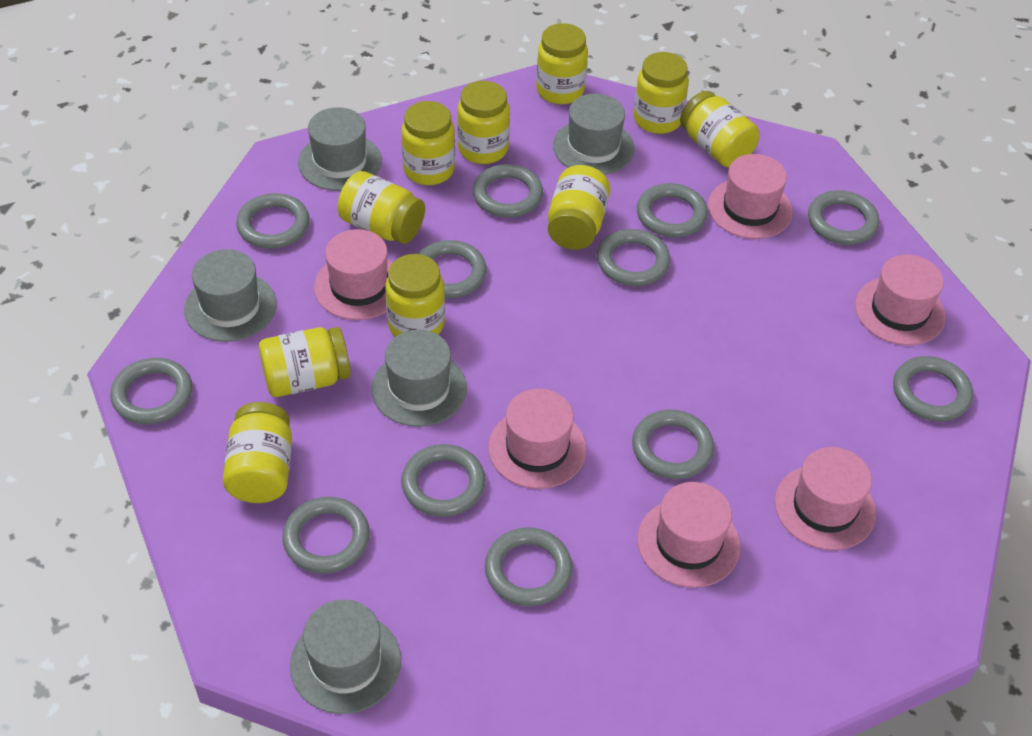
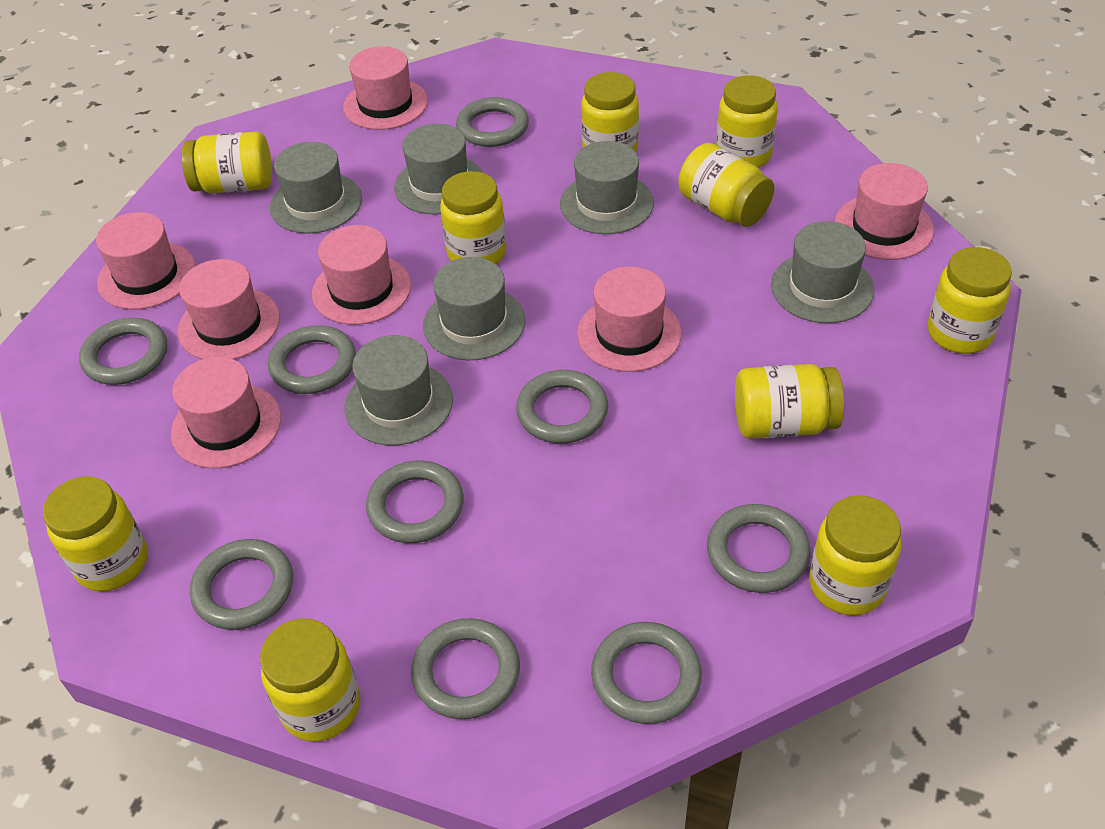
grey hat: 5 -> 6
grey ring: 12 -> 9
pink hat: 6 -> 7

